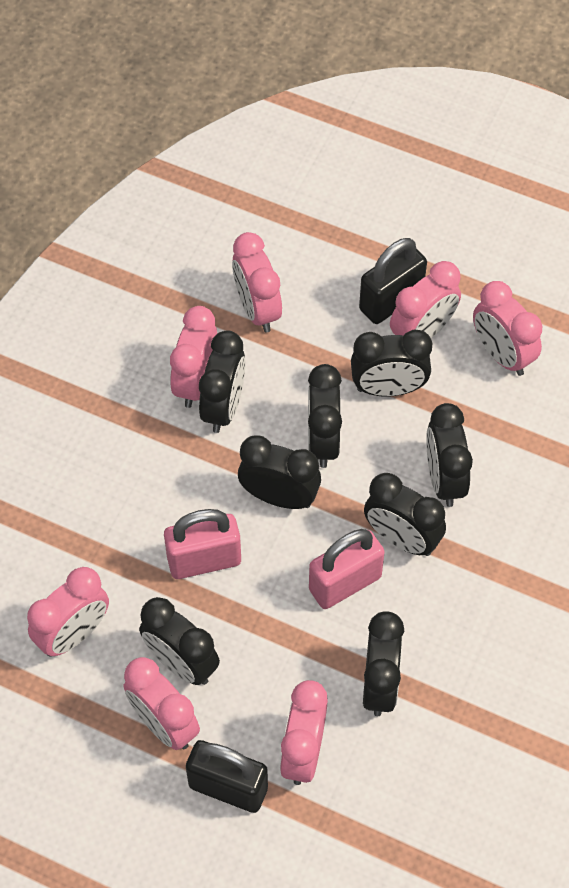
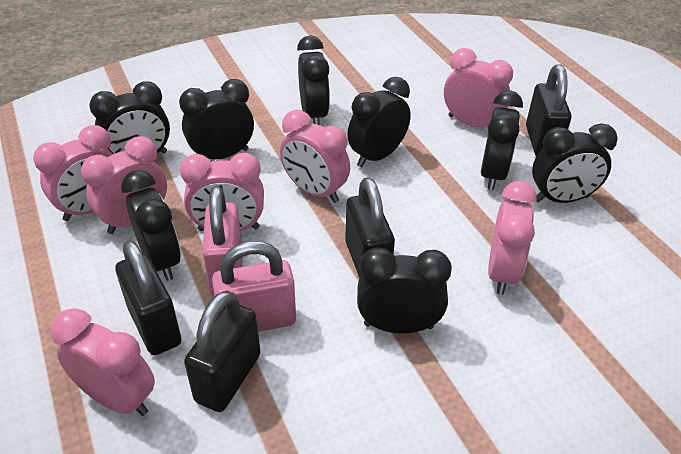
black padlock: 2 -> 4

